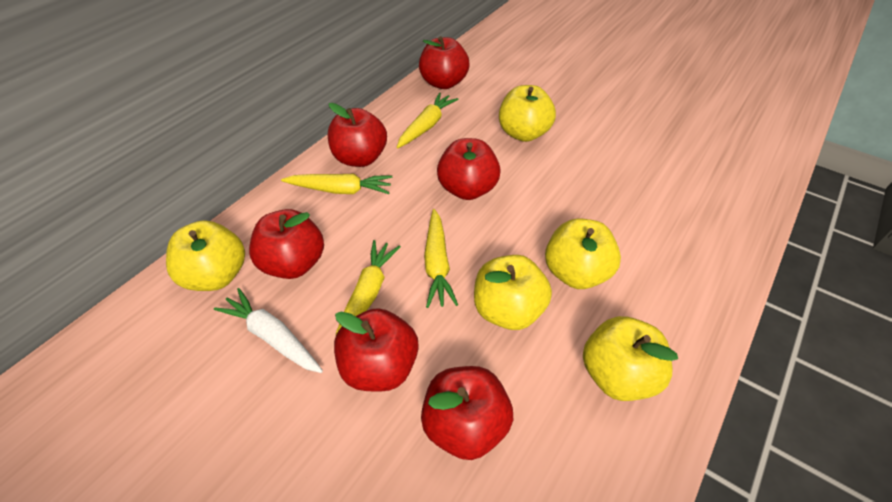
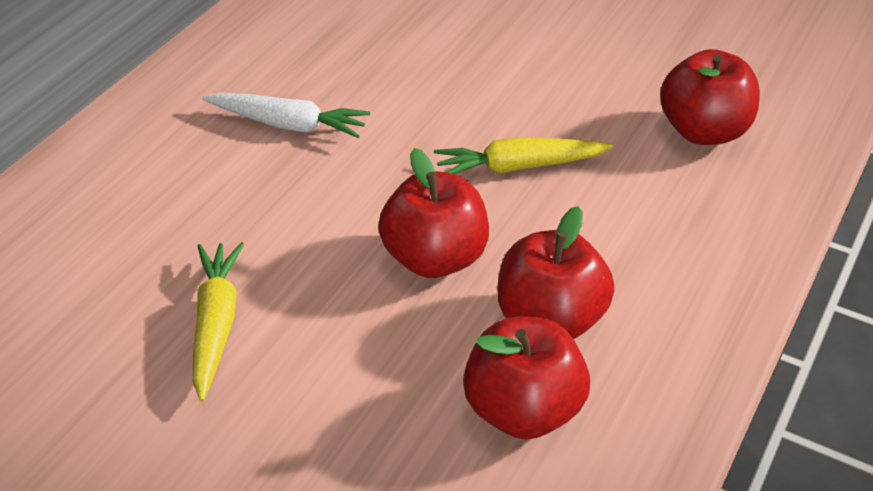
red apple: 6 -> 4
yellow apple: 5 -> 0
yellow carrot: 4 -> 2

